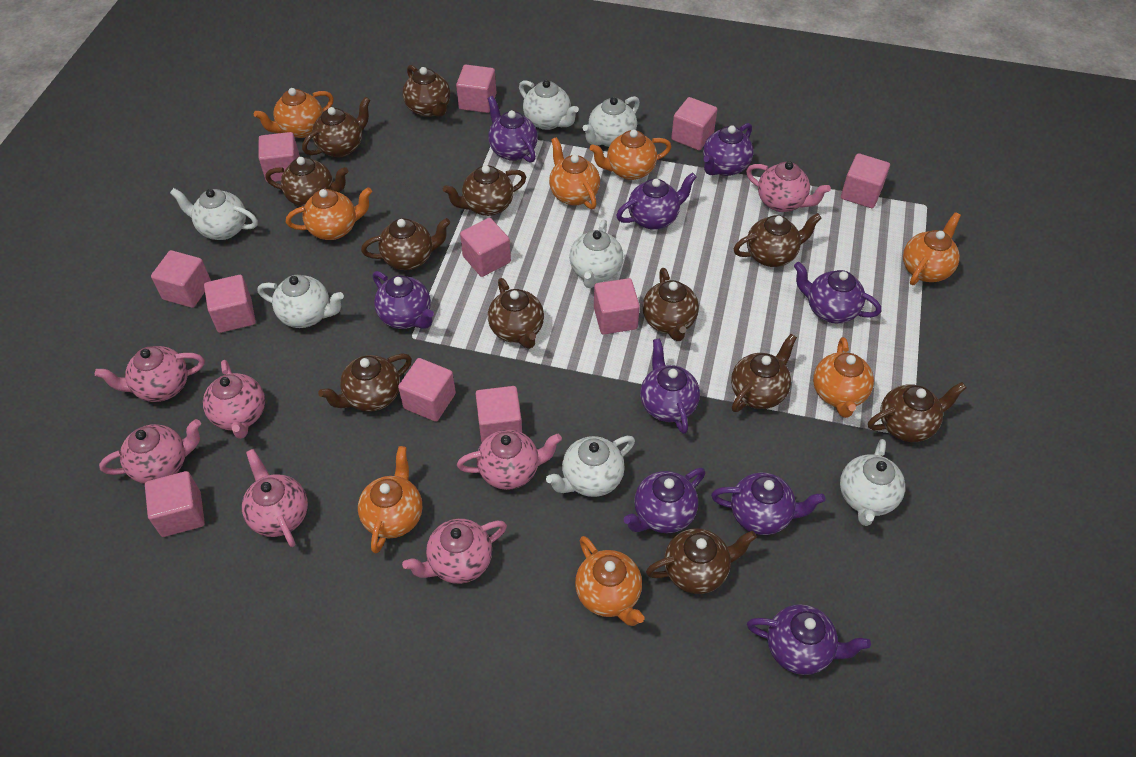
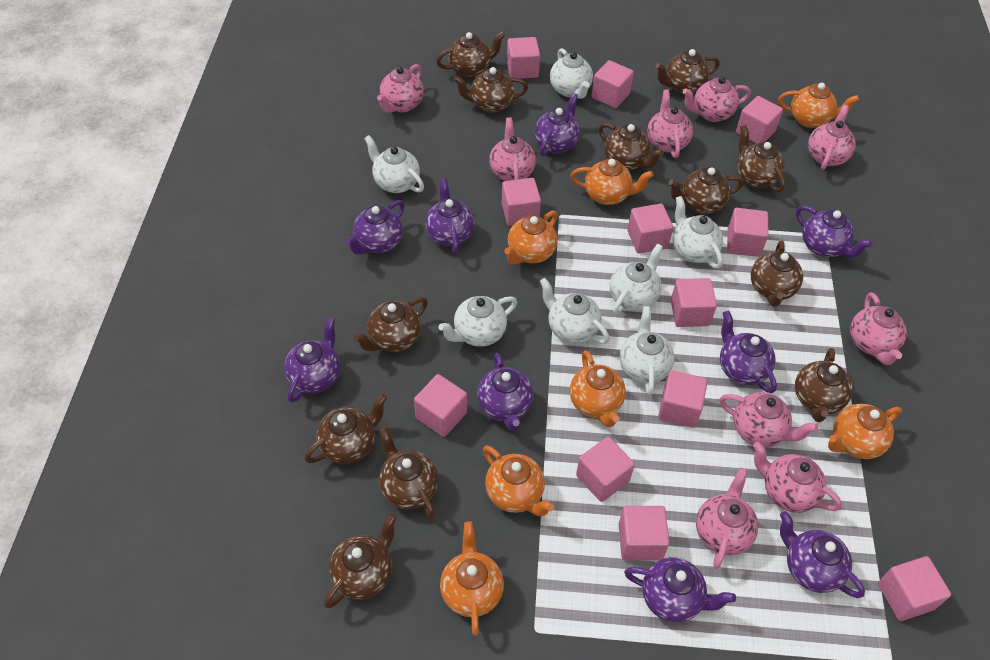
orange teapot: 8 -> 7
pink cube: 11 -> 12
pink teapot: 7 -> 9

